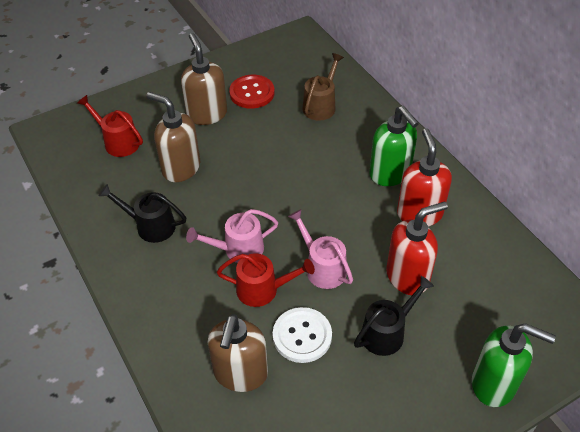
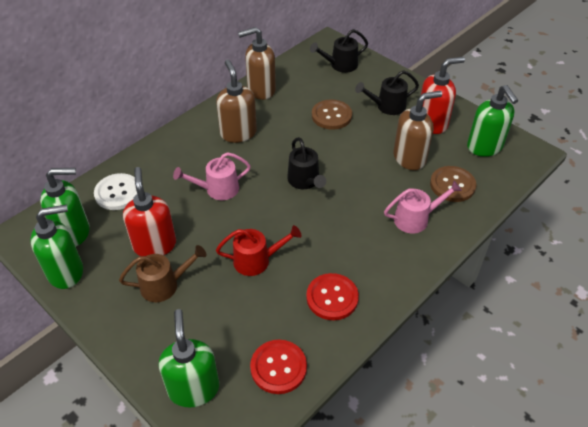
black watering can: 2 -> 3
brown button: 0 -> 2
green soap dispenser: 2 -> 4
red button: 1 -> 2
red watering can: 2 -> 1

